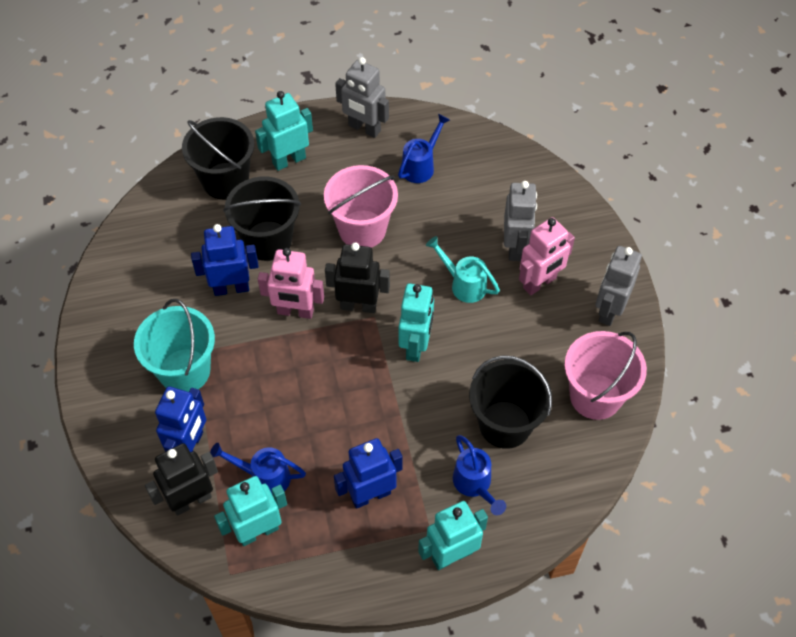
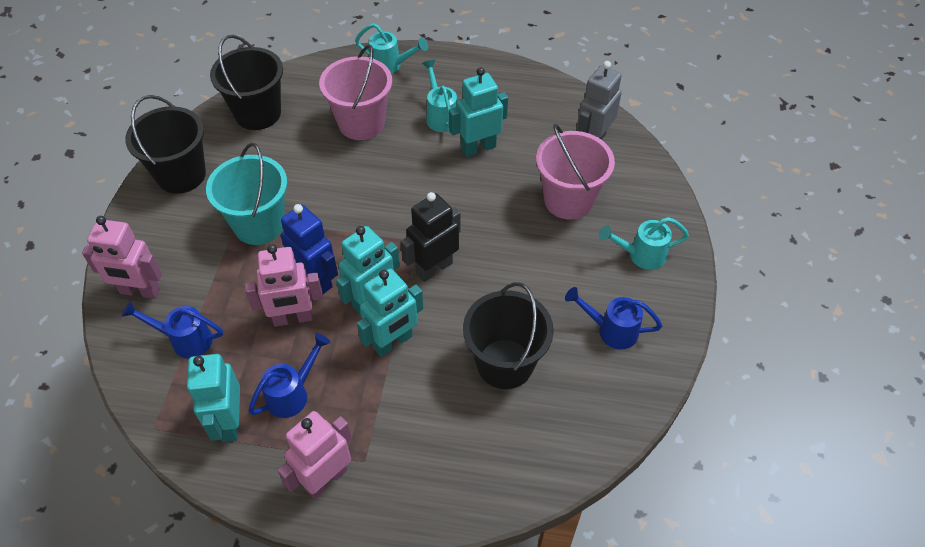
black robot: 2 -> 1
blue robot: 3 -> 1
grey robot: 3 -> 1
pink robot: 2 -> 3
turquoise watering can: 1 -> 3

